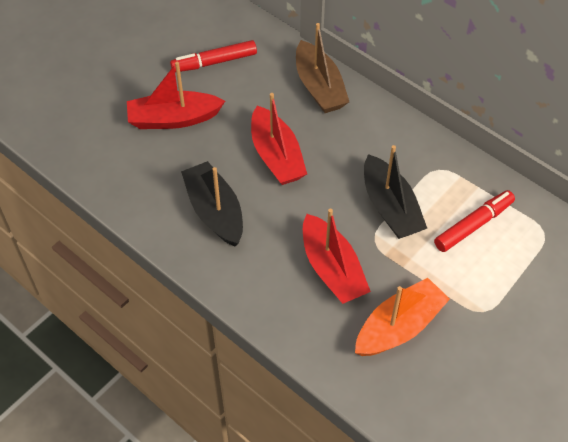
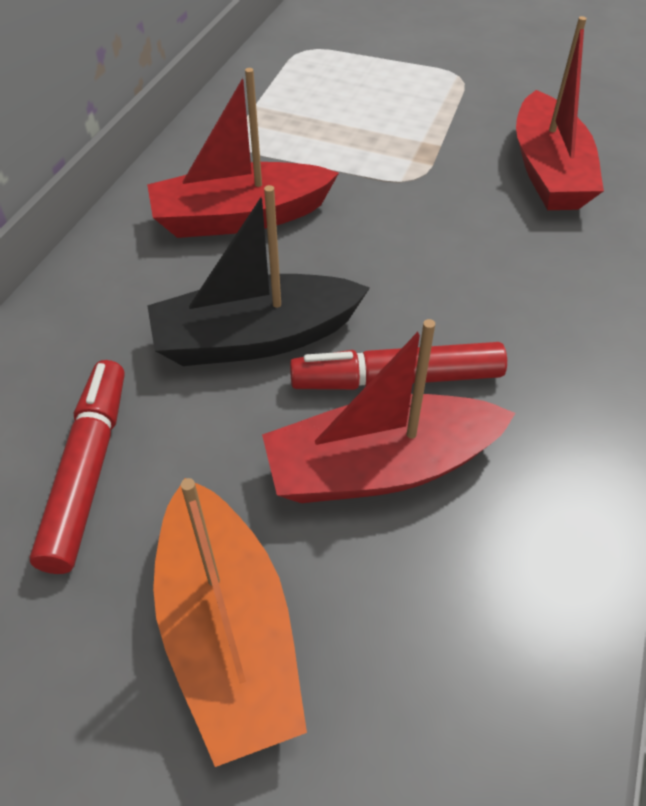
black boat: 2 -> 1
brown boat: 1 -> 0

